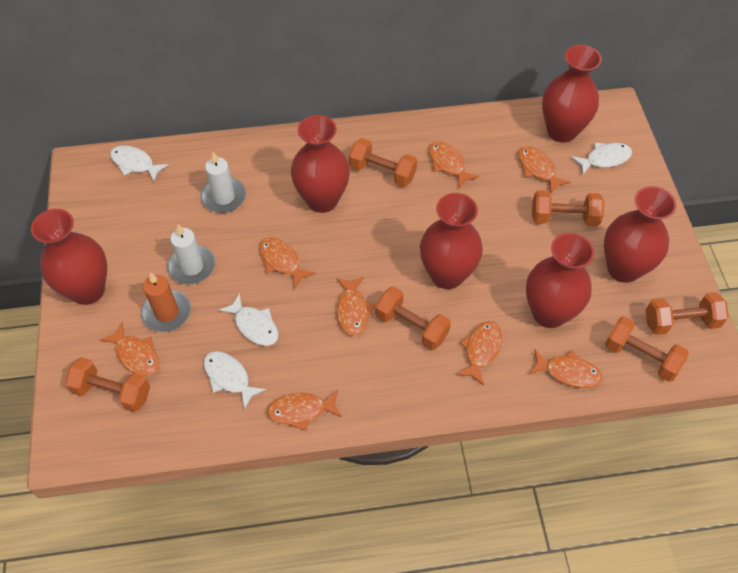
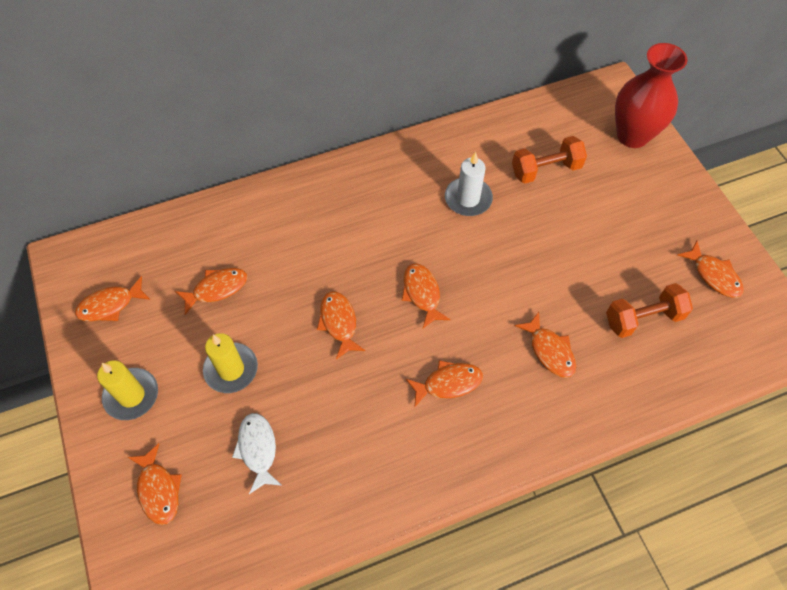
orange candle: 1 -> 0
orange dumbbell: 6 -> 2
red vase: 6 -> 1
white candle: 2 -> 1
white fish: 4 -> 1
yellow candle: 0 -> 2

